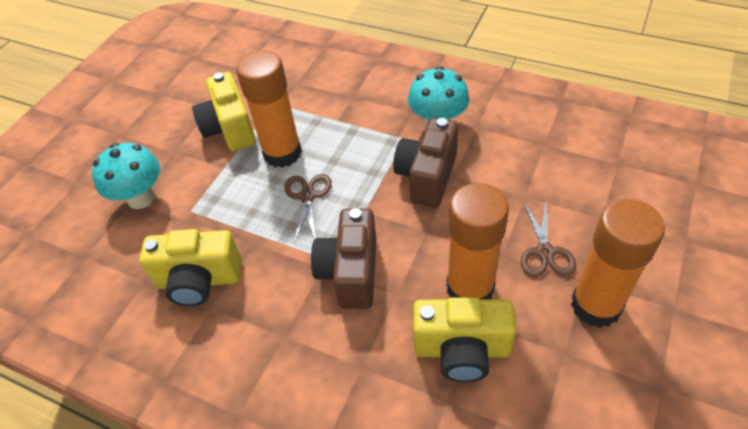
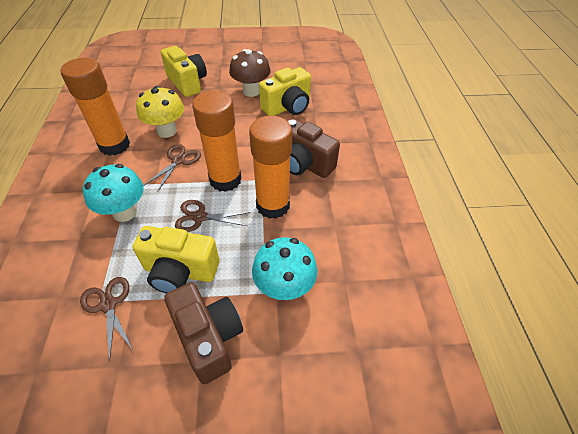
brown mushroom: 0 -> 1
brown scissors: 2 -> 3
yellow mushroom: 0 -> 1

